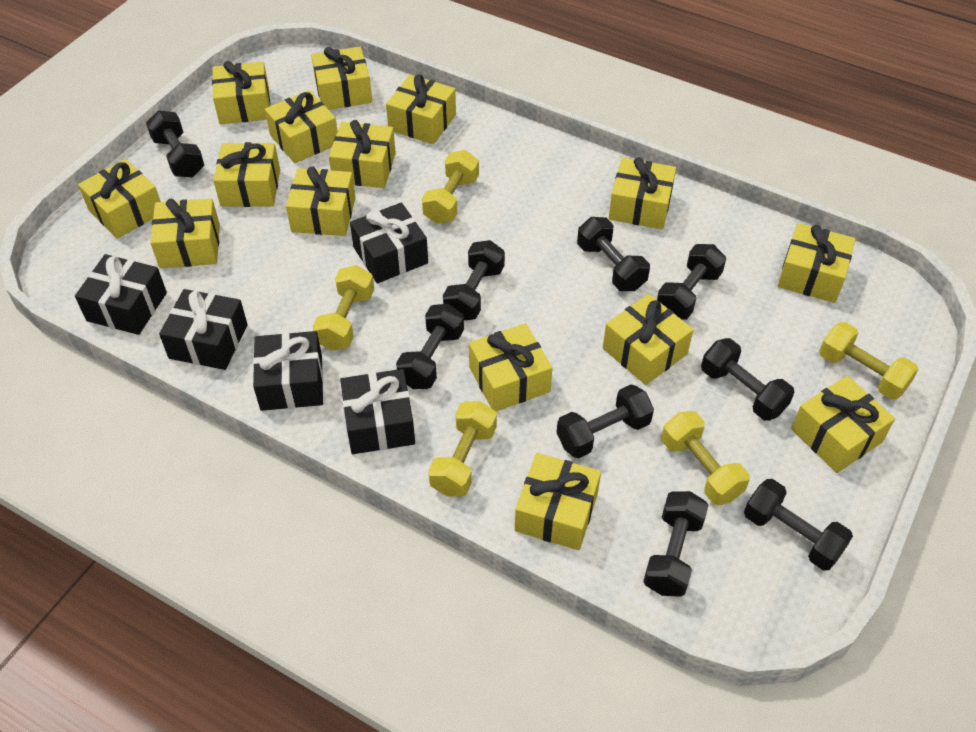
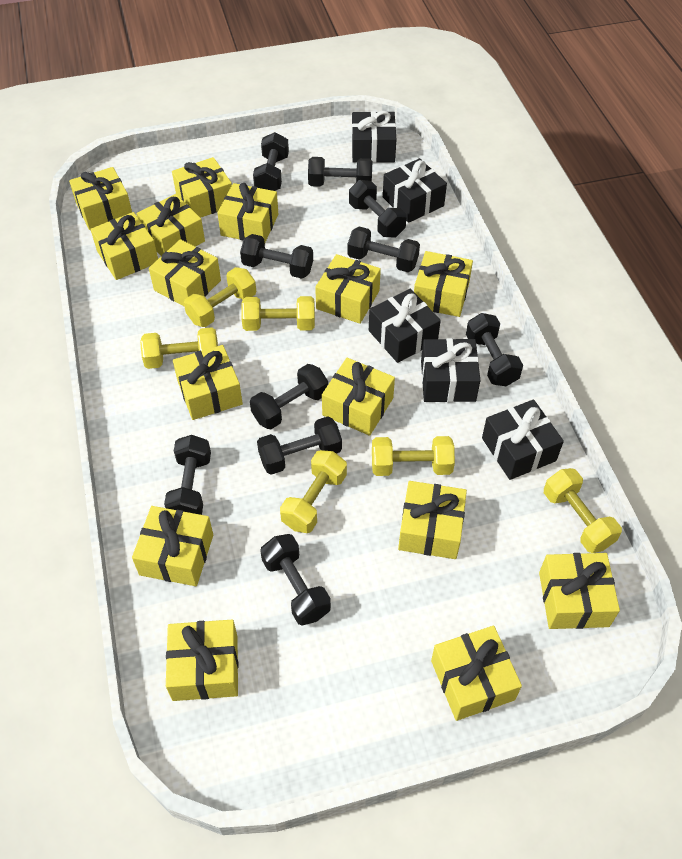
black dumbbell: 9 -> 10
yellow dumbbell: 5 -> 6

